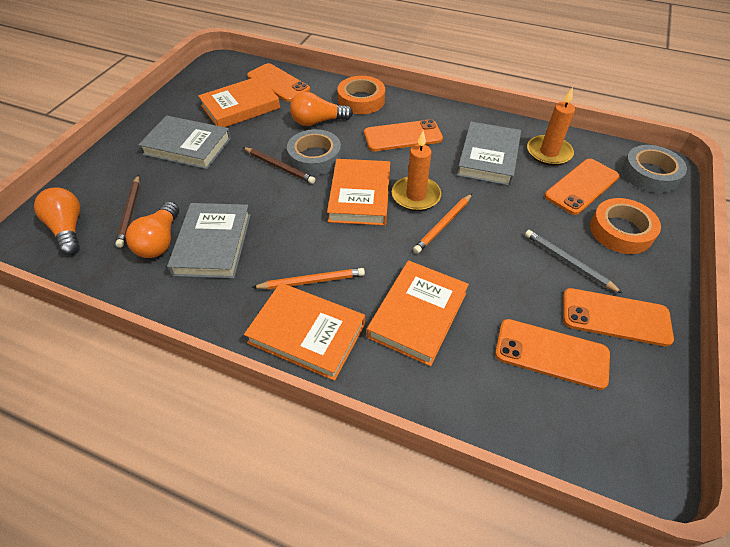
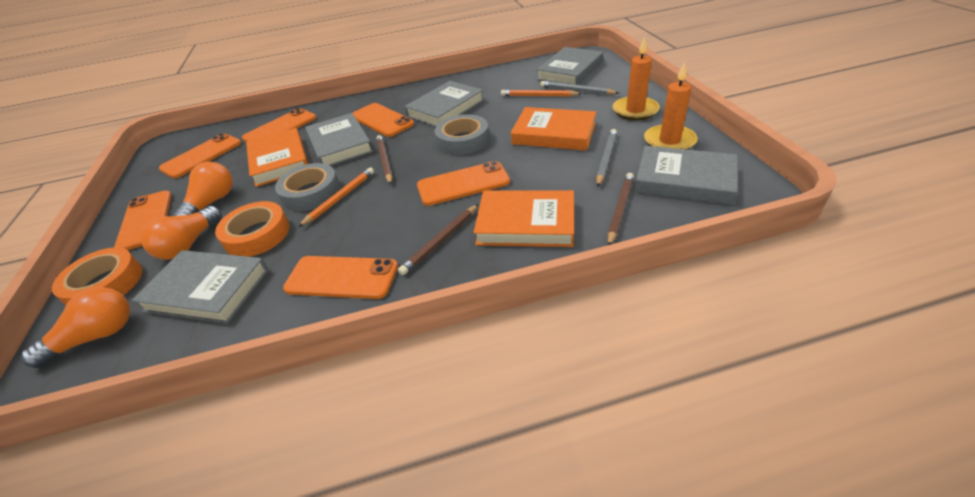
brown pencil: 2 -> 3
grey book: 3 -> 5
grey pencil: 1 -> 2
orange book: 4 -> 3
orange phone: 5 -> 6

